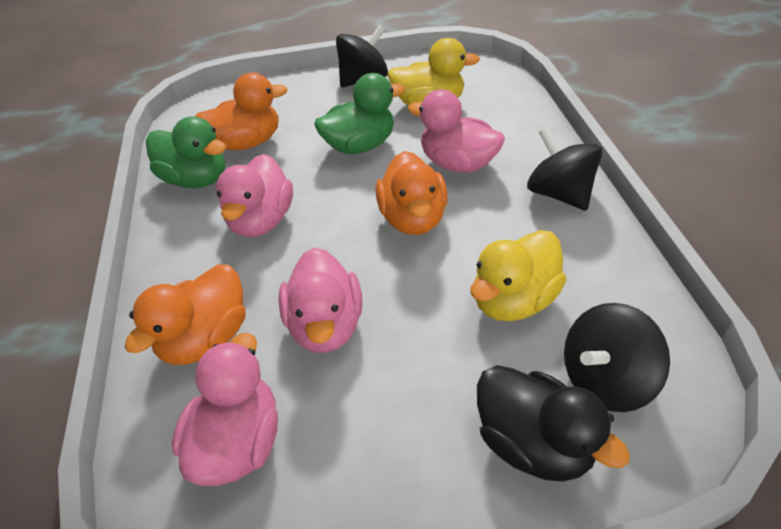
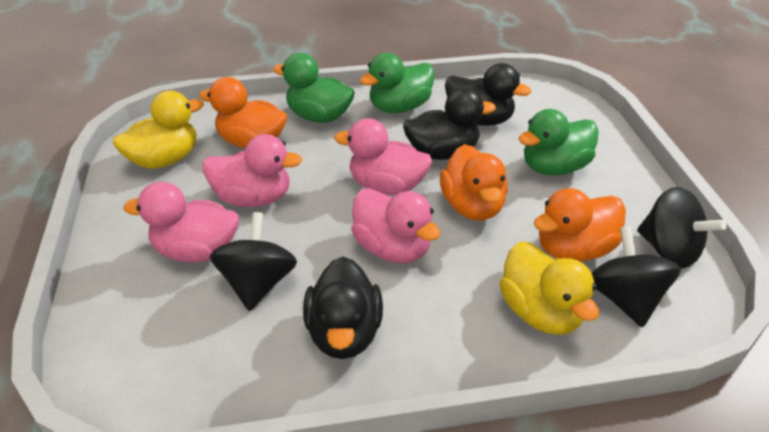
black duck: 1 -> 3
green duck: 2 -> 3

